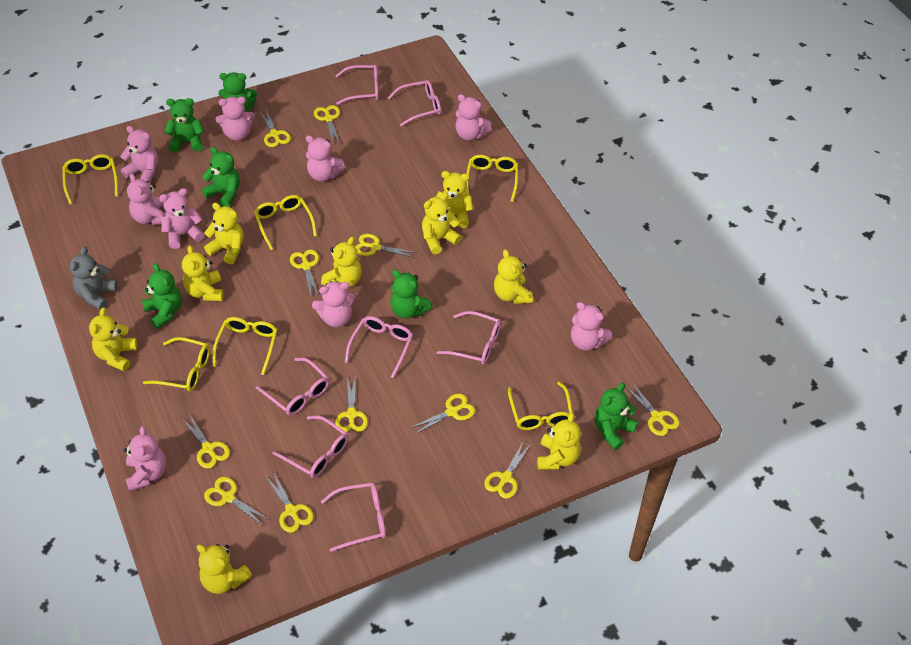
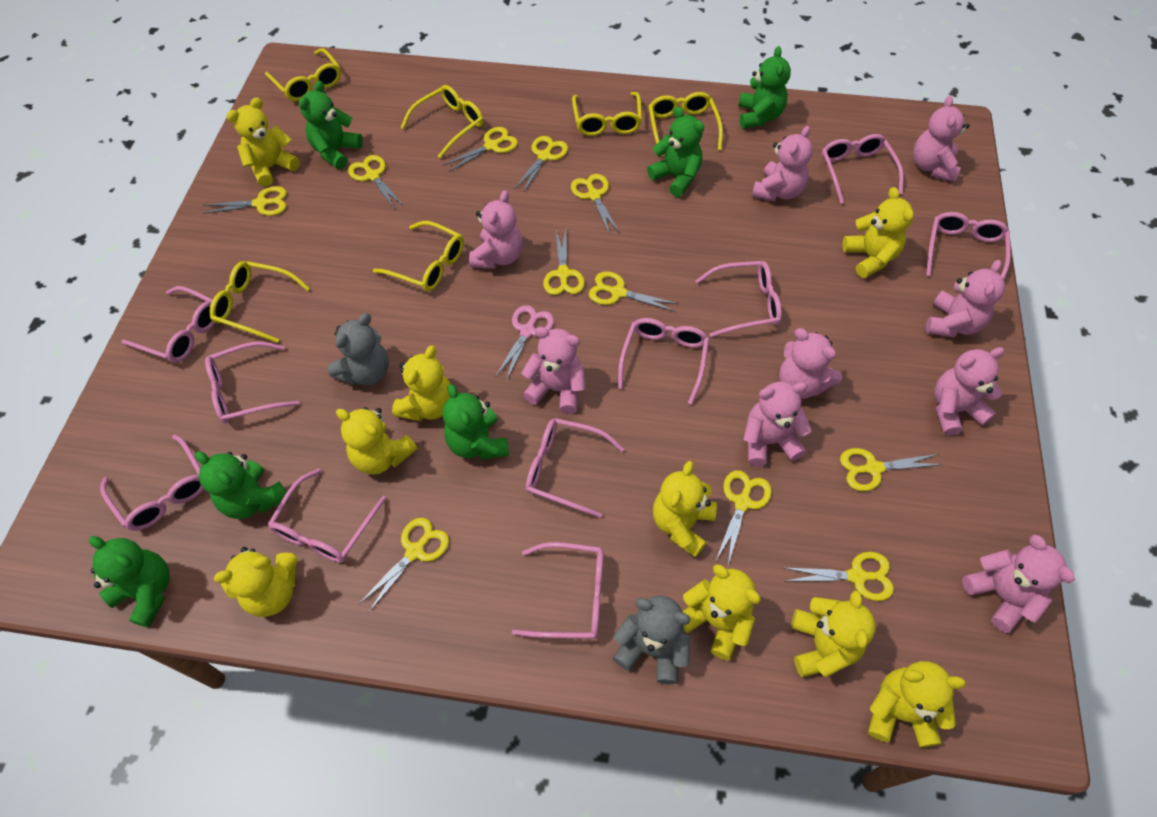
grey teddy bear: 1 -> 2
pink glasses: 7 -> 10
pink scissors: 0 -> 1

